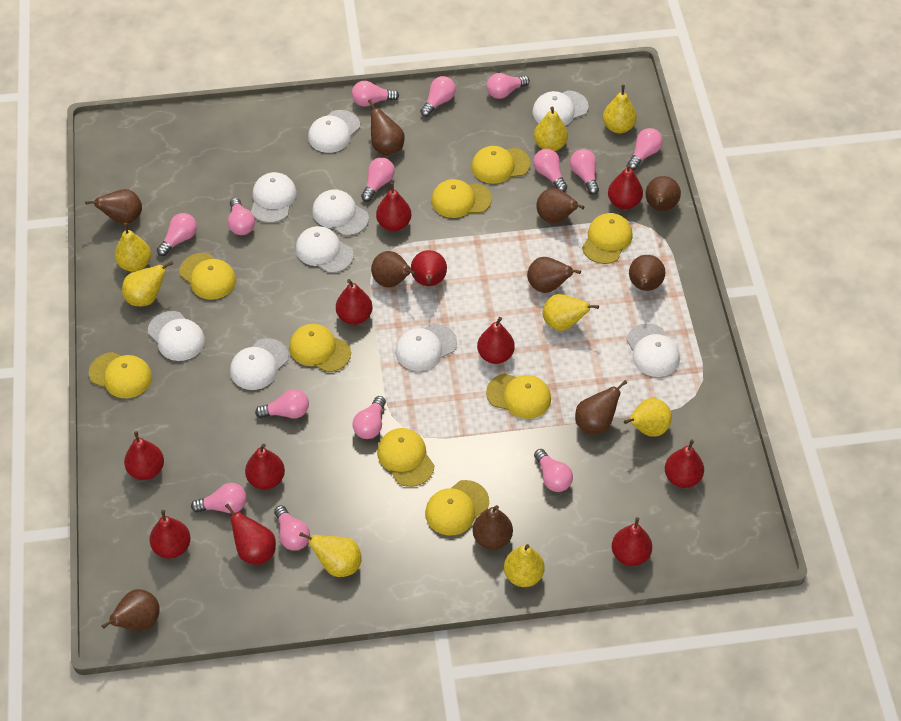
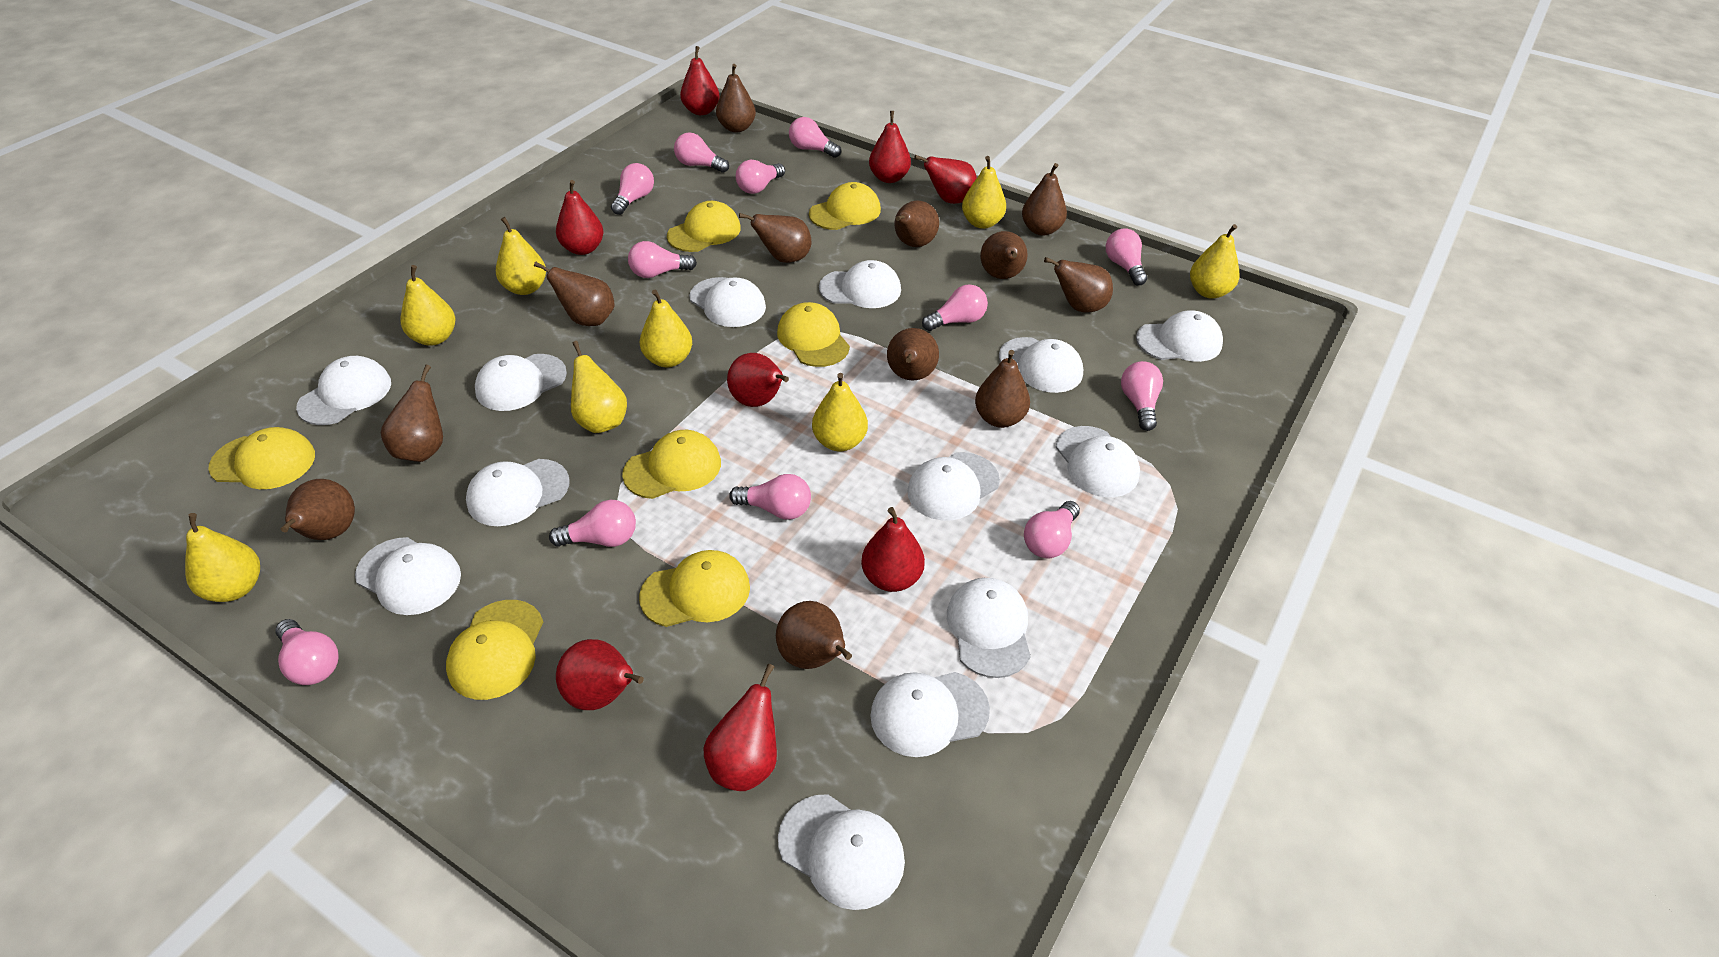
brown pear: 10 -> 12
pink light bulb: 14 -> 12
red pear: 11 -> 8
white cap: 9 -> 13
yellow cap: 9 -> 7

